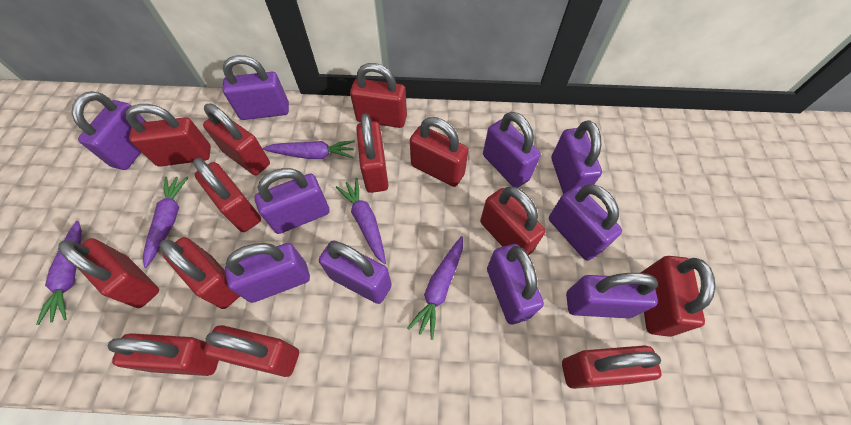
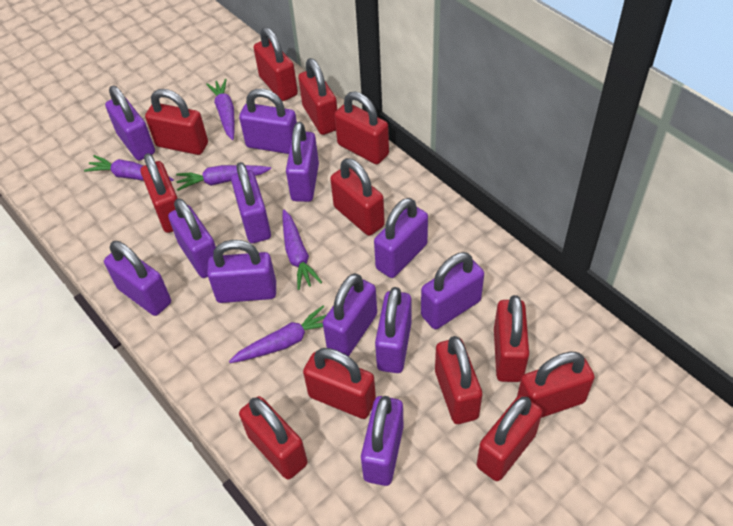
purple padlock: 10 -> 12
red padlock: 13 -> 12

